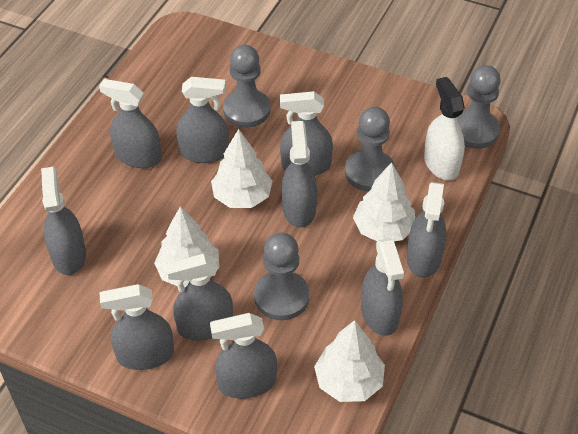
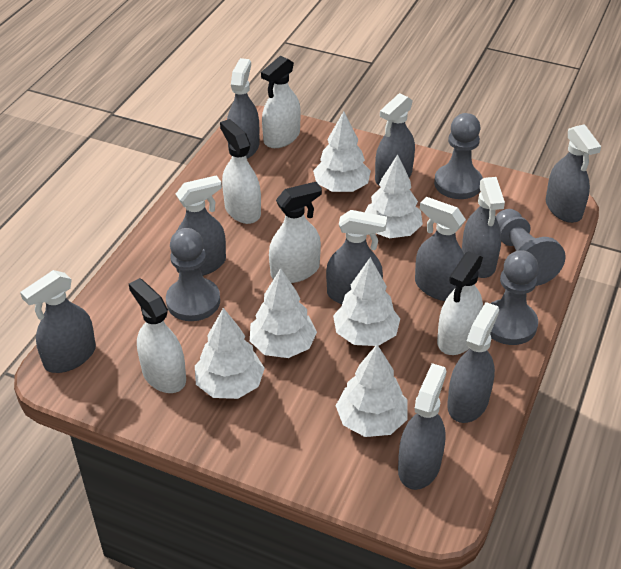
white spray bottle: 1 -> 5
white tree: 4 -> 6

